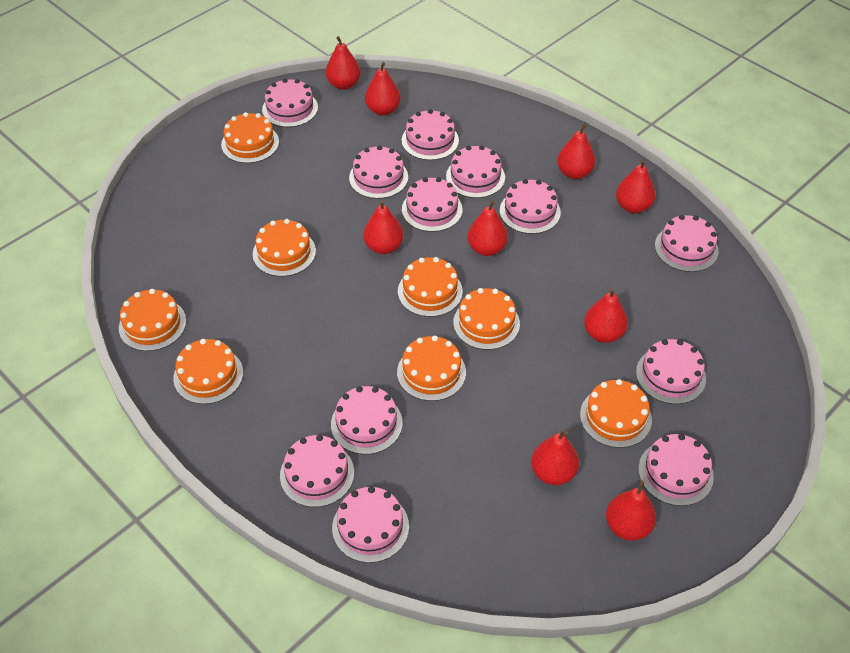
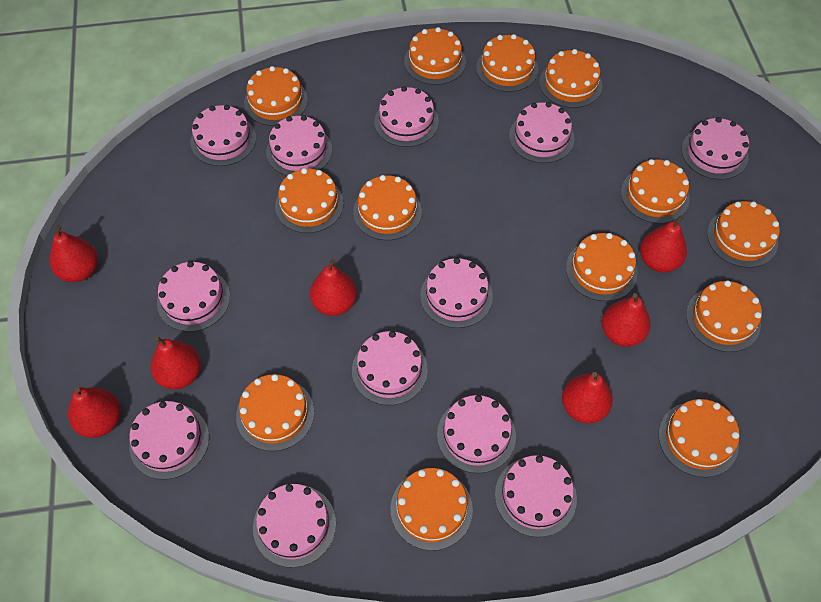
orange cake: 8 -> 13
red pear: 9 -> 7

